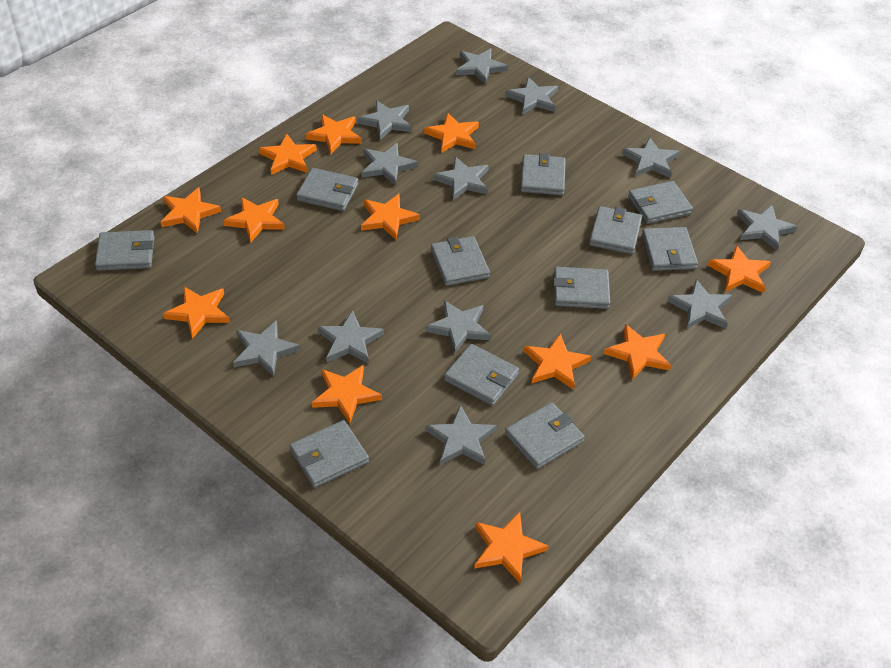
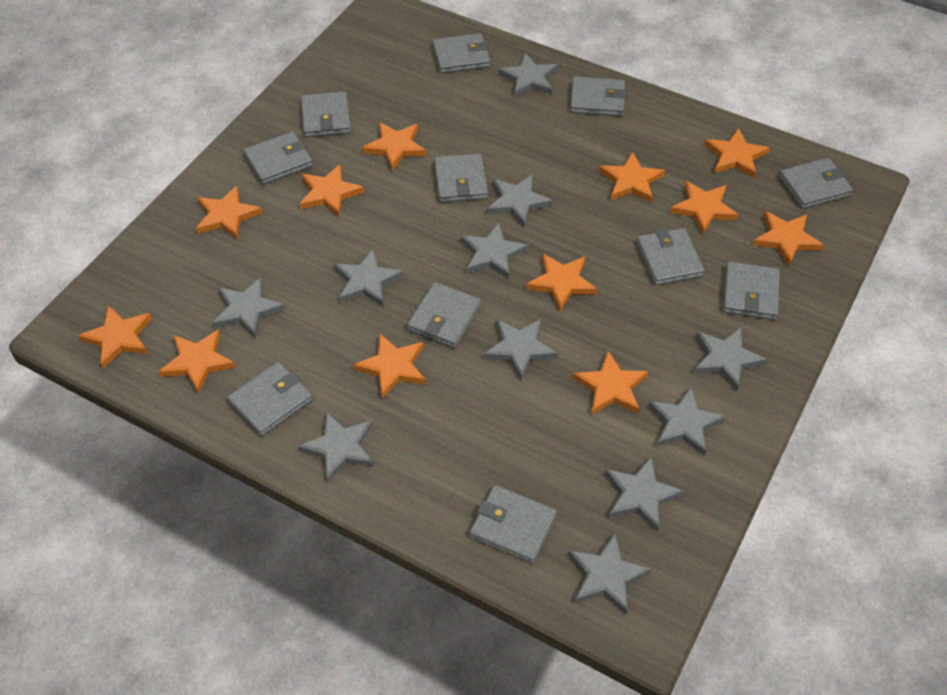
grey star: 12 -> 11

